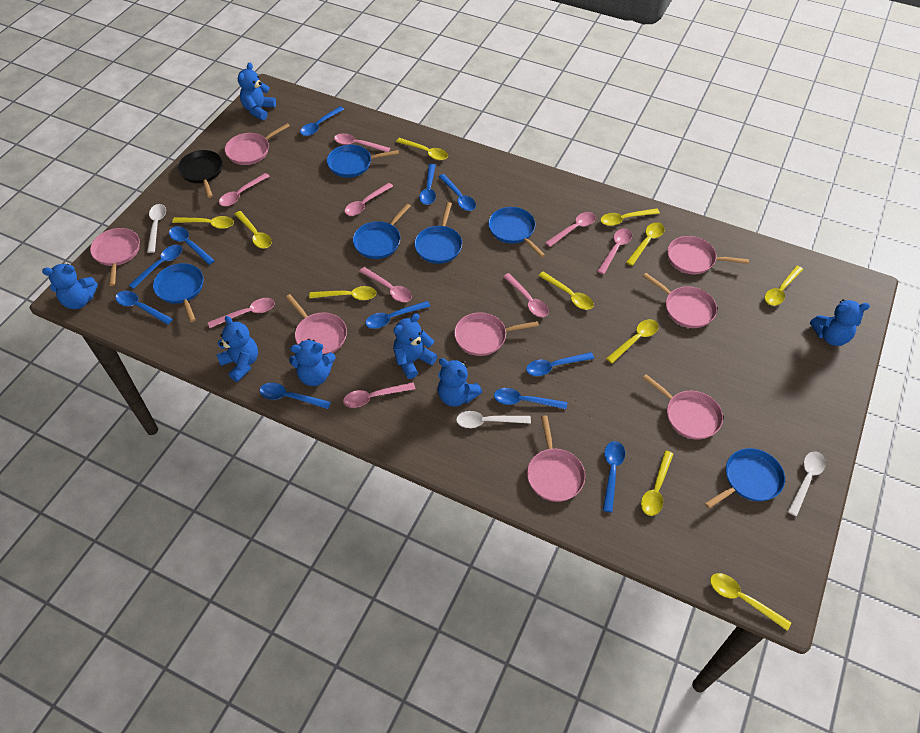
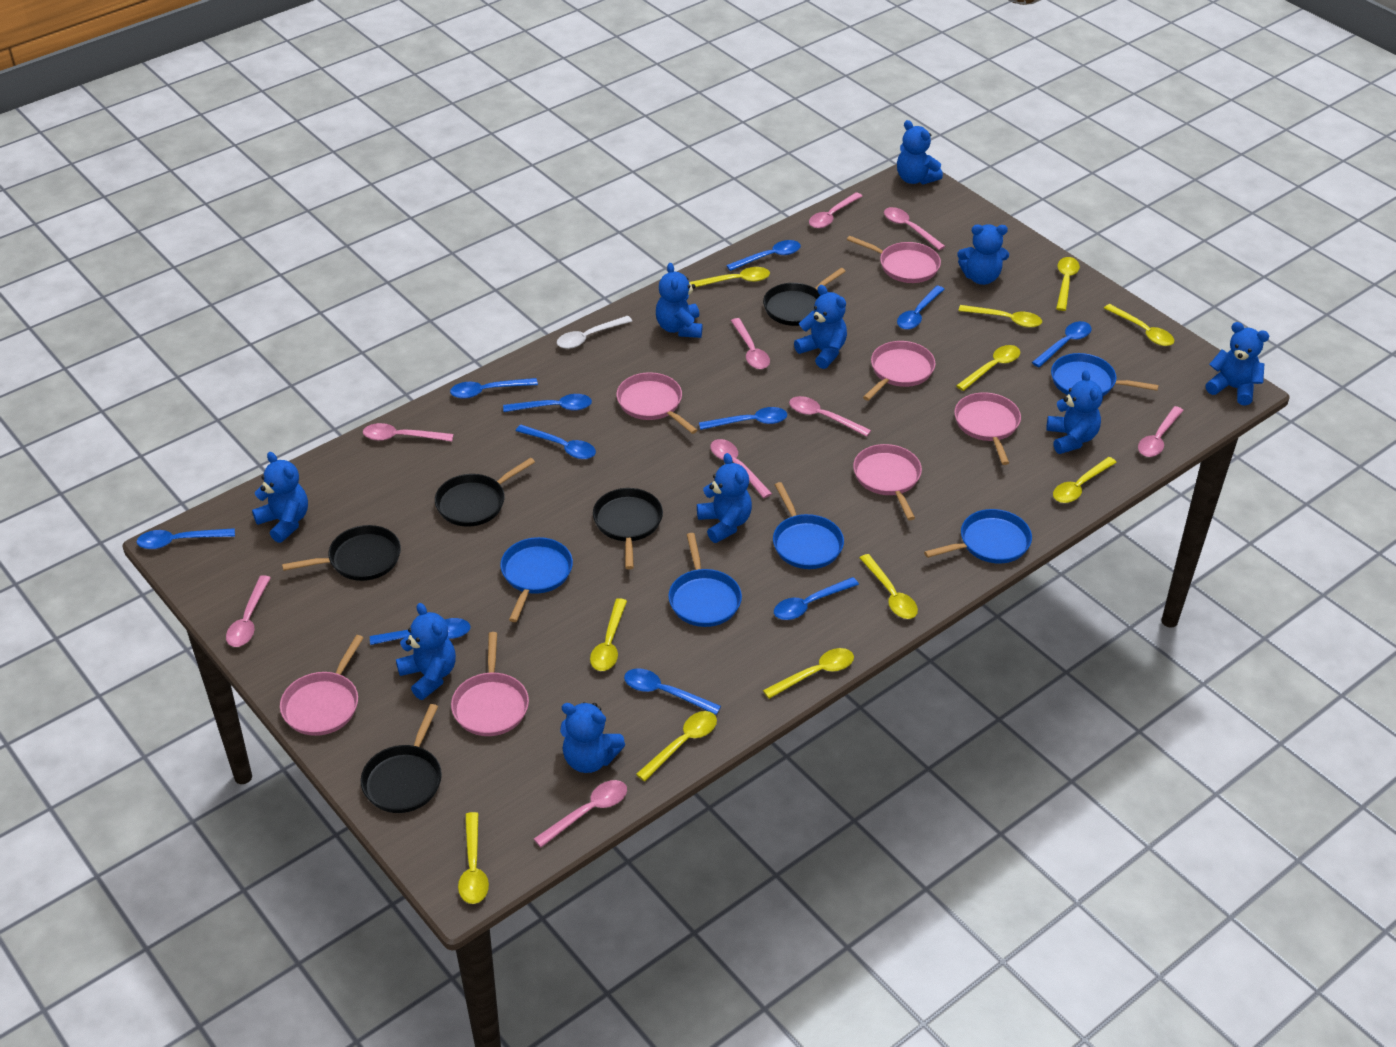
black pan: 1 -> 5
blue pan: 6 -> 5
blue teddy bear: 7 -> 10
pink pan: 8 -> 7
white spoon: 3 -> 1

